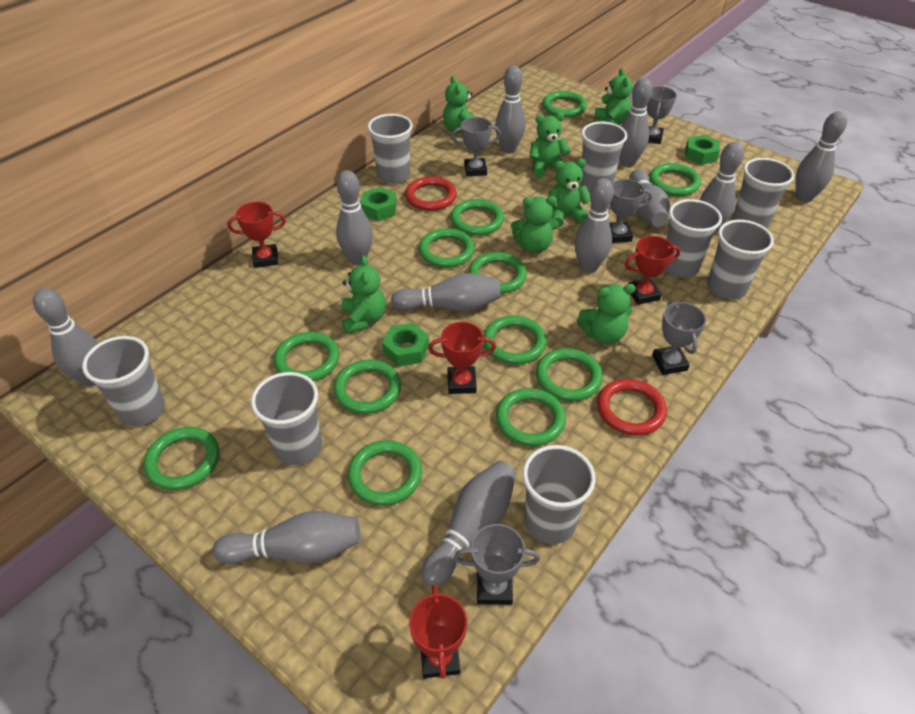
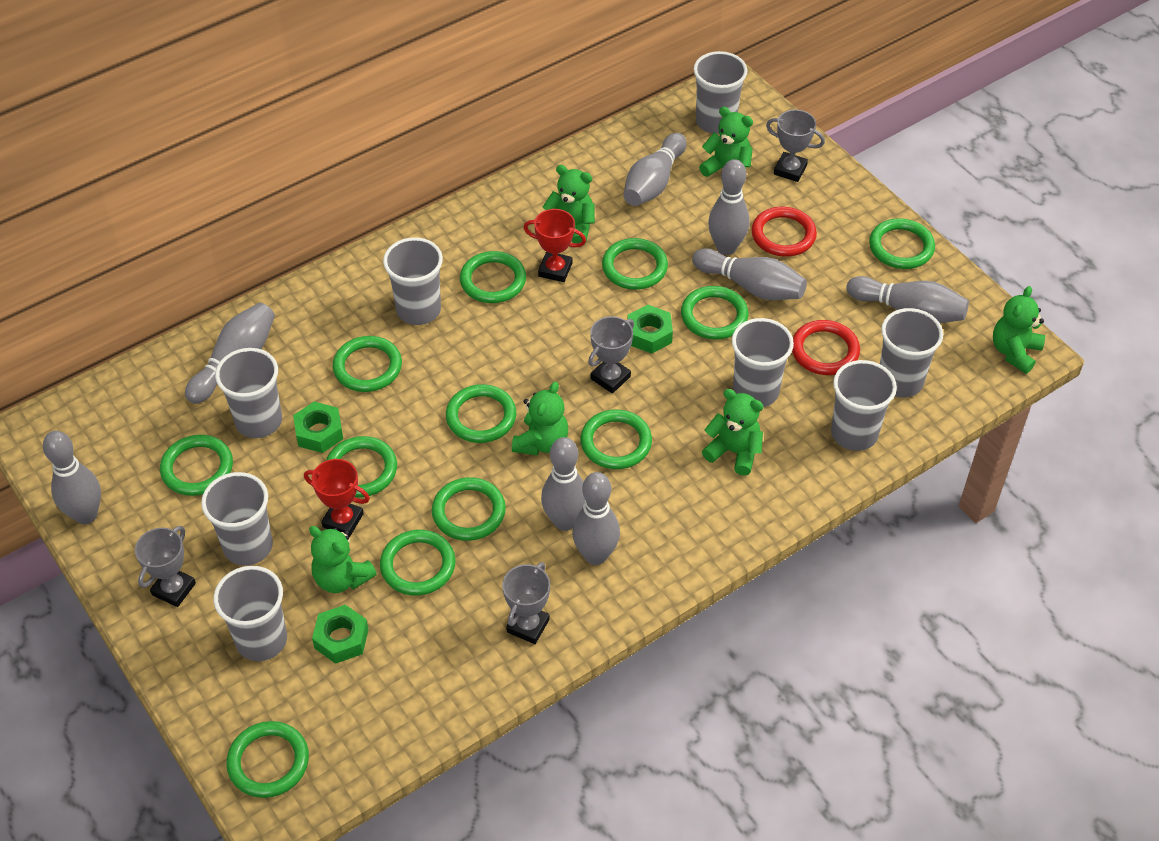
green teddy bear: 7 -> 6
grey bowling pin: 11 -> 8
grey trophy: 5 -> 4
red trophy: 4 -> 2

